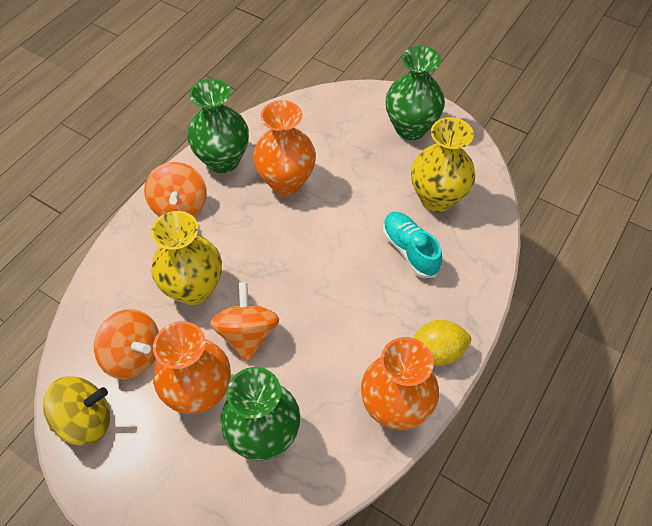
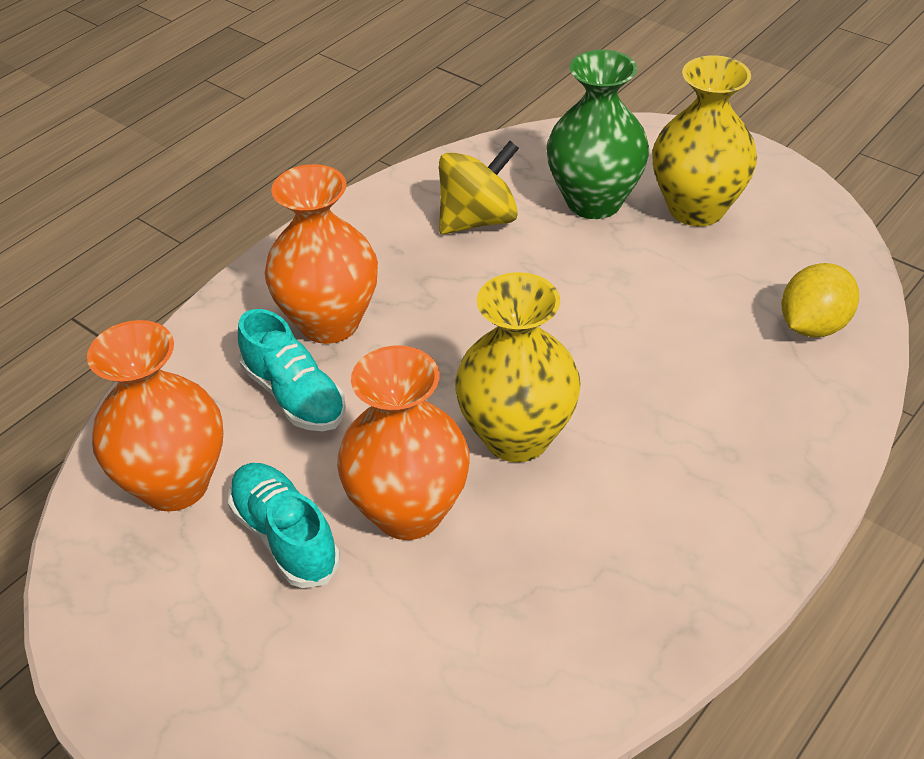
green vase: 3 -> 1
orange spinning top: 3 -> 0
turquoise shoe: 1 -> 2

